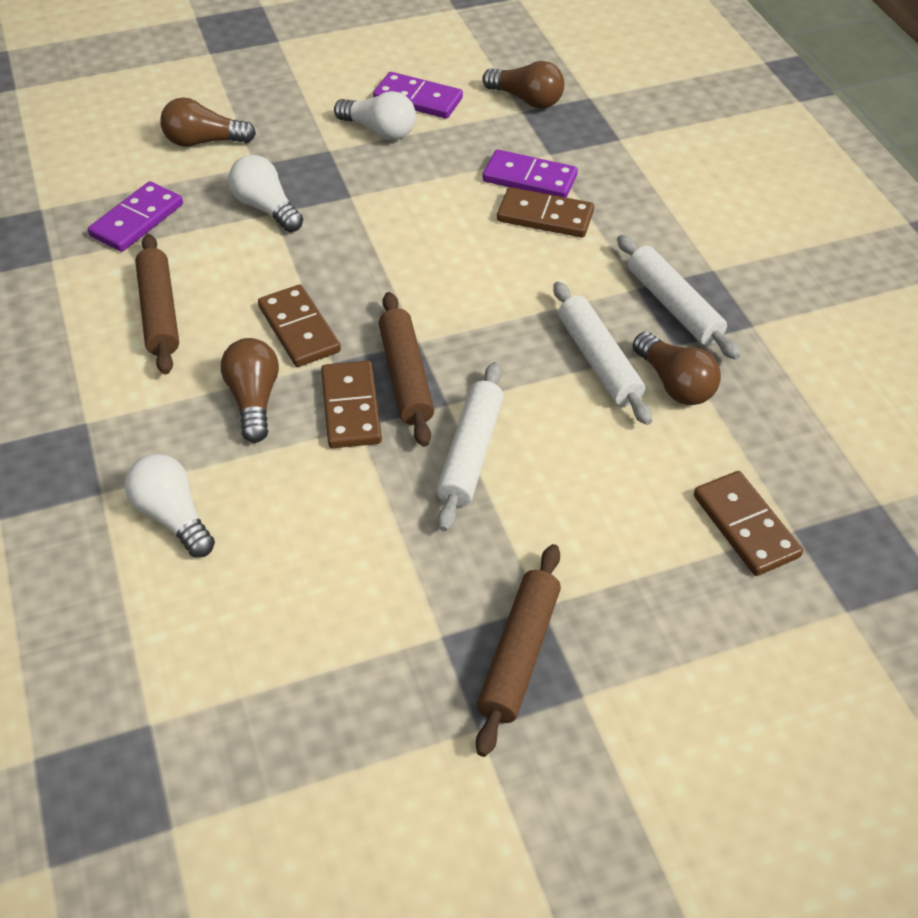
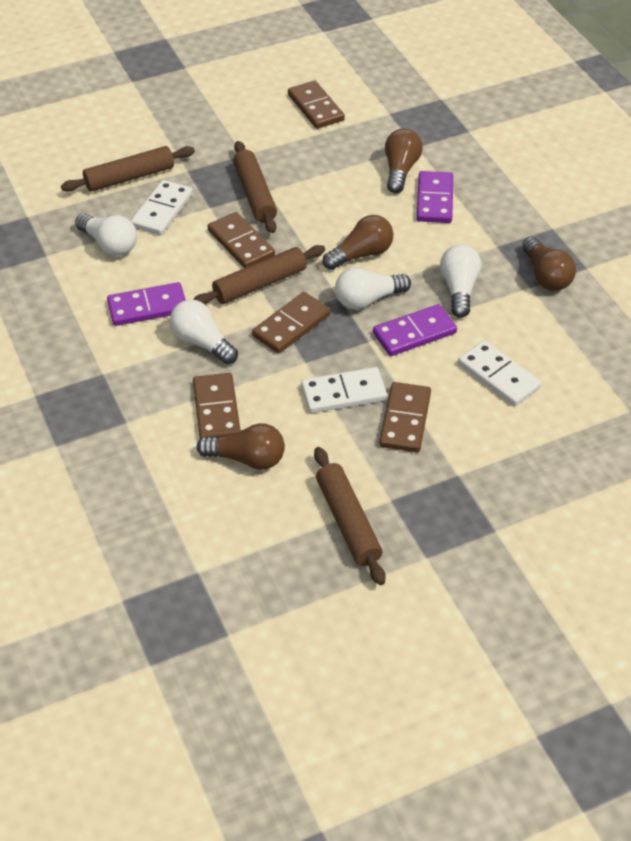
brown domino: 4 -> 5
brown rolling pin: 3 -> 4
white domino: 0 -> 3
white light bulb: 3 -> 4
white rolling pin: 3 -> 0

